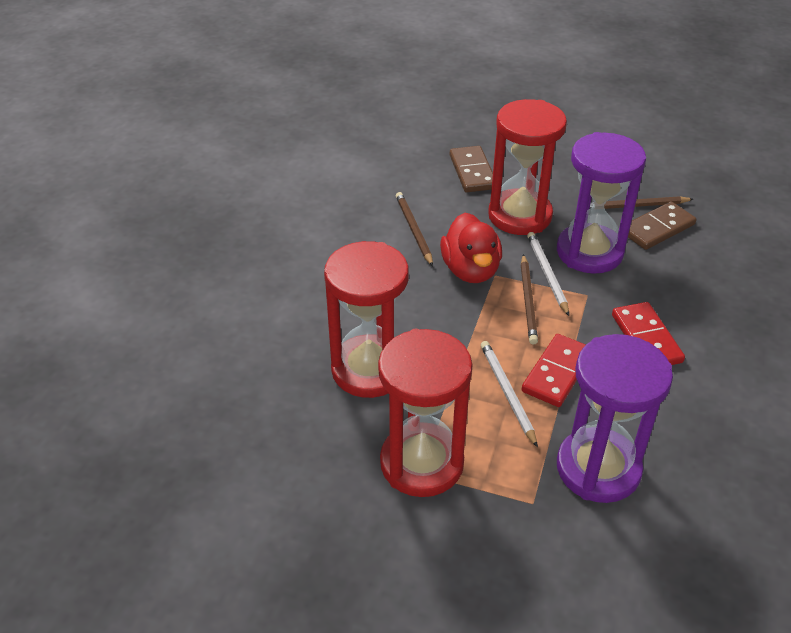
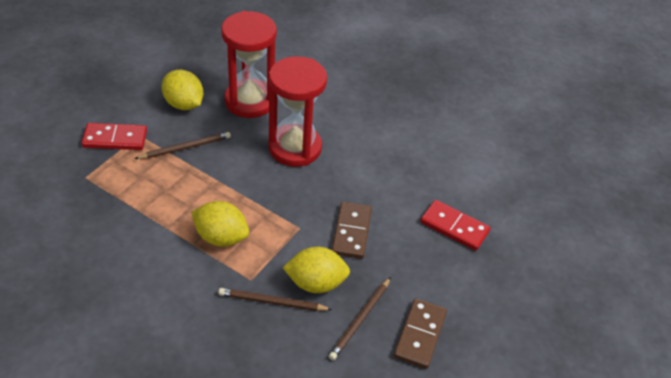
purple hourglass: 2 -> 0
red duck: 1 -> 0
red hourglass: 3 -> 2
white pencil: 2 -> 0
yellow lemon: 0 -> 3

